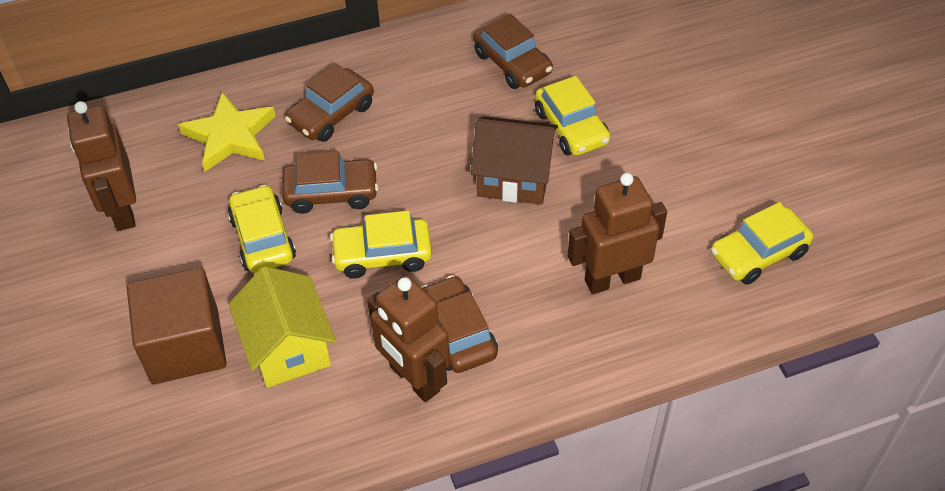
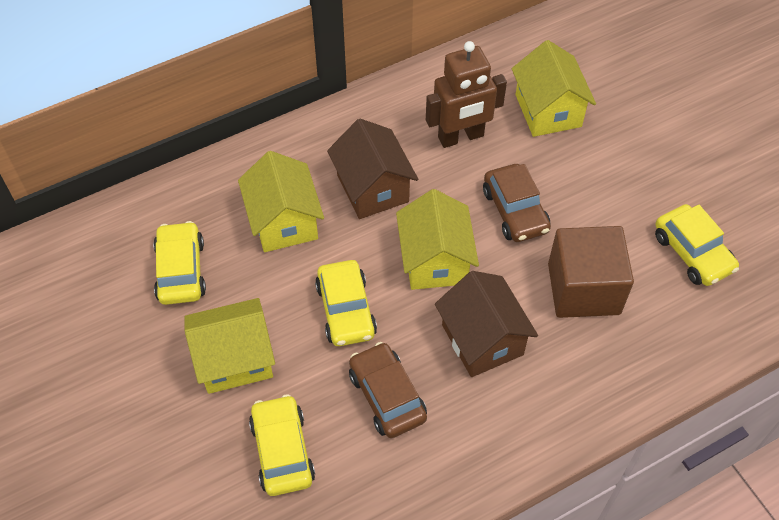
brown car: 4 -> 2
brown house: 1 -> 2
brown robot: 3 -> 1
yellow house: 1 -> 4
yellow star: 1 -> 0

